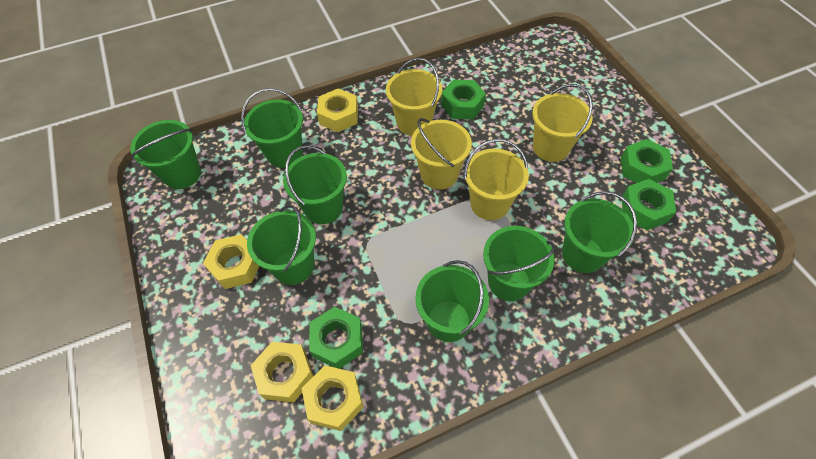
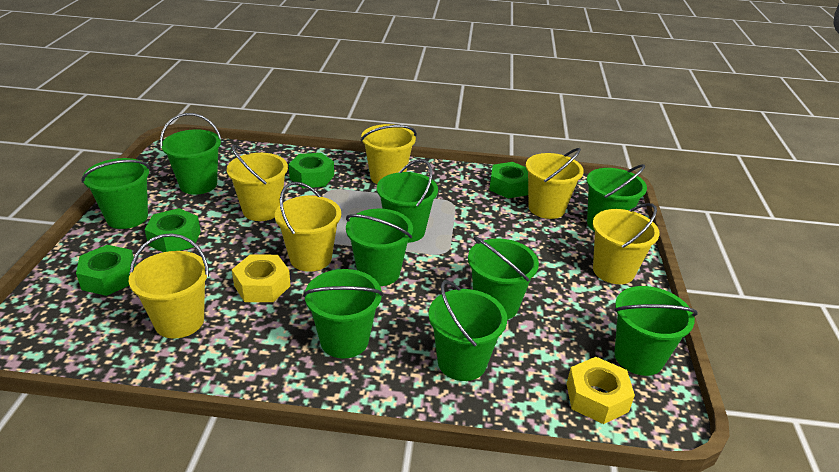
green bucket: 7 -> 9
yellow bucket: 4 -> 6
yellow nut: 4 -> 2

